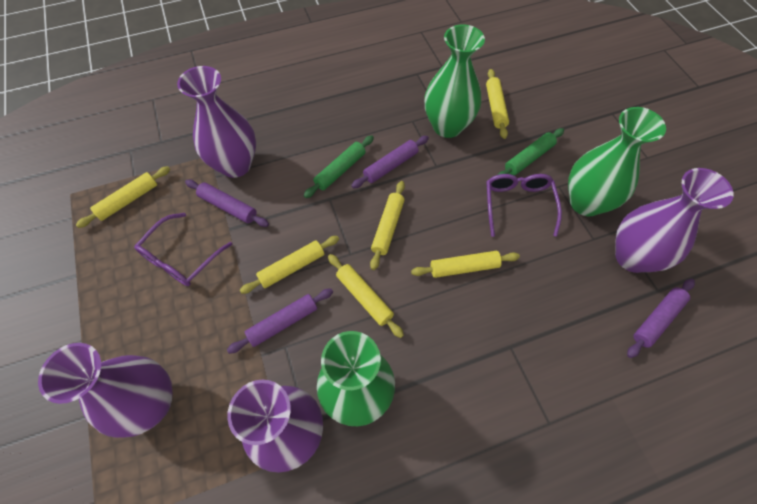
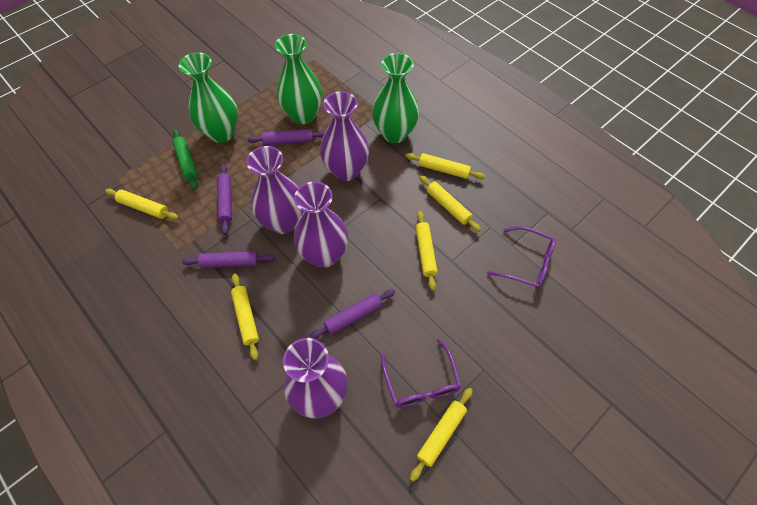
green rolling pin: 2 -> 1

